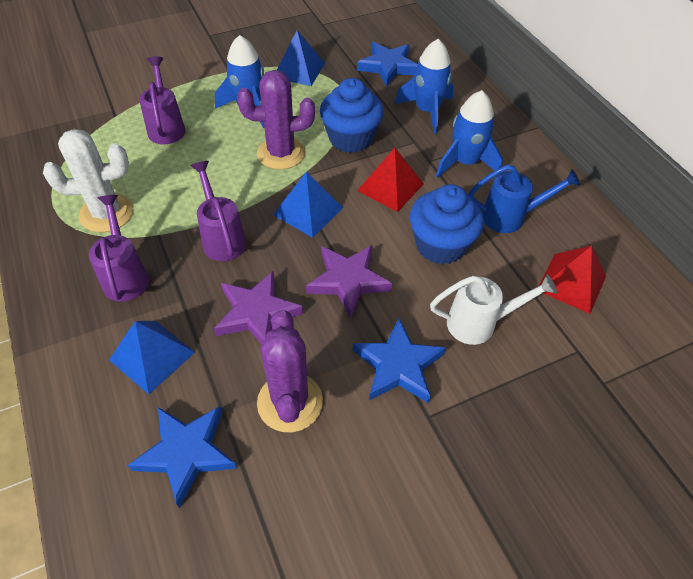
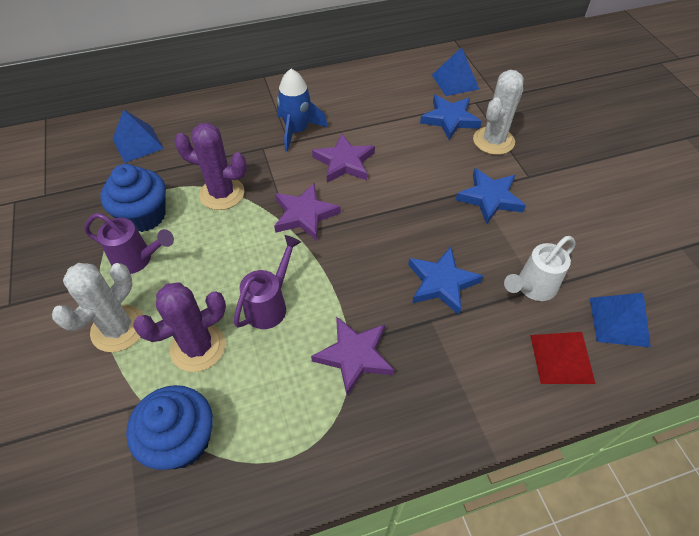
blue rocket: 3 -> 1
blue watering can: 1 -> 0
purple star: 2 -> 3
purple watering can: 3 -> 2
red pyramid: 2 -> 1
white cactus: 1 -> 2

